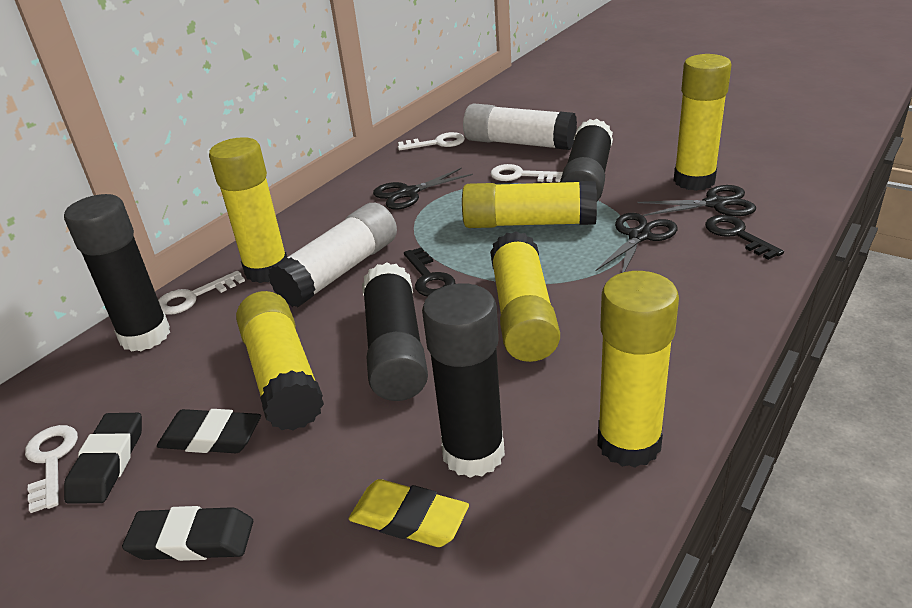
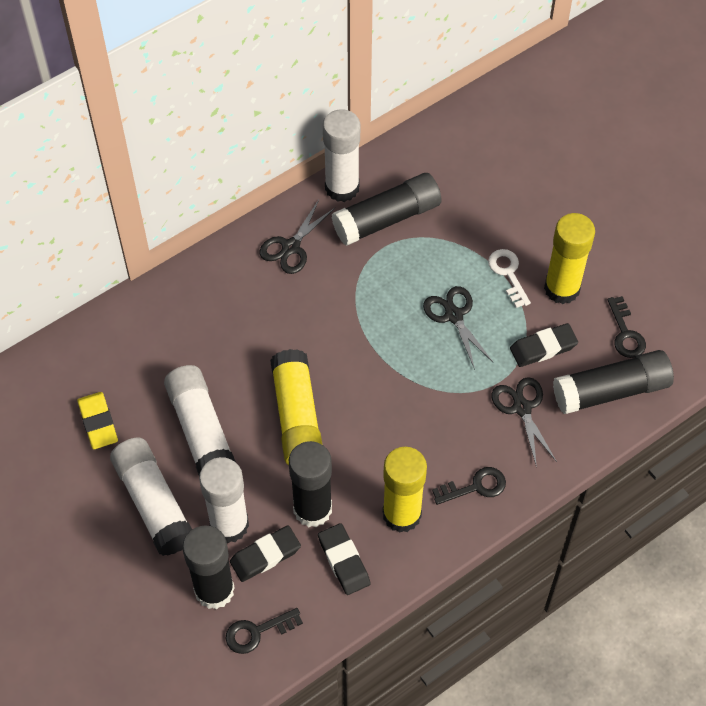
black key: 2 -> 3
white glue stick: 2 -> 4
white key: 4 -> 1
yellow glue stick: 6 -> 3

